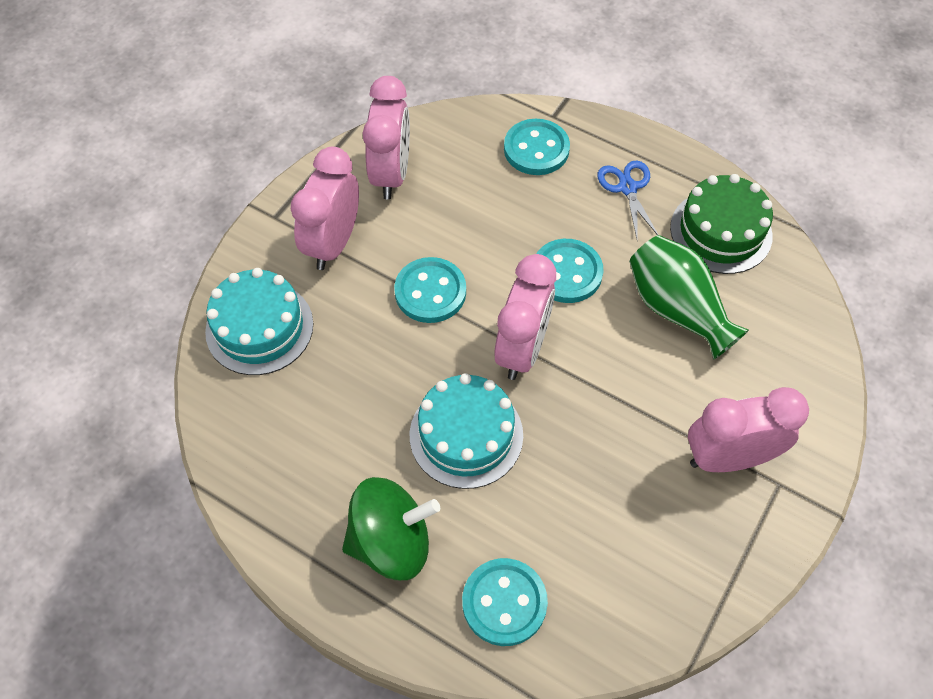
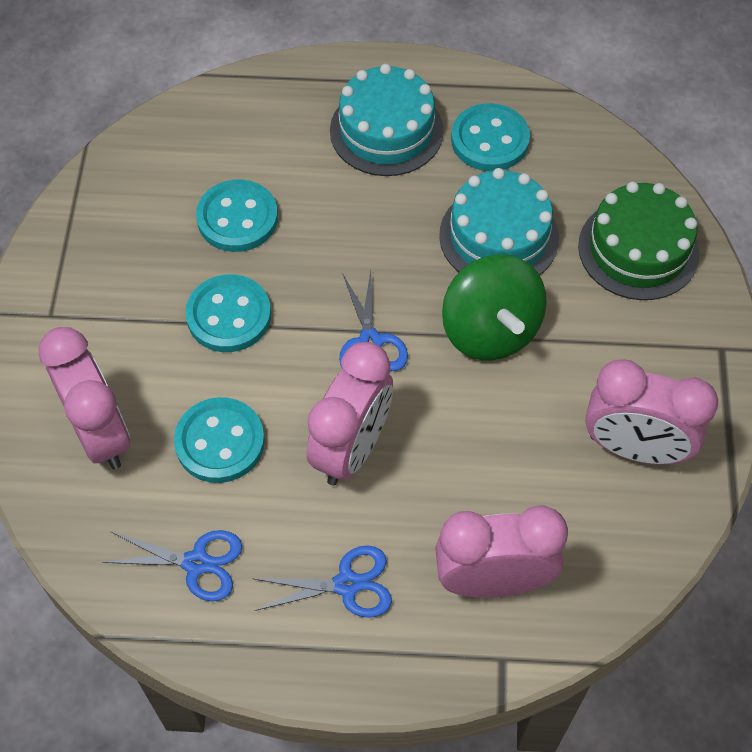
blue scissors: 1 -> 3
green vase: 1 -> 0

